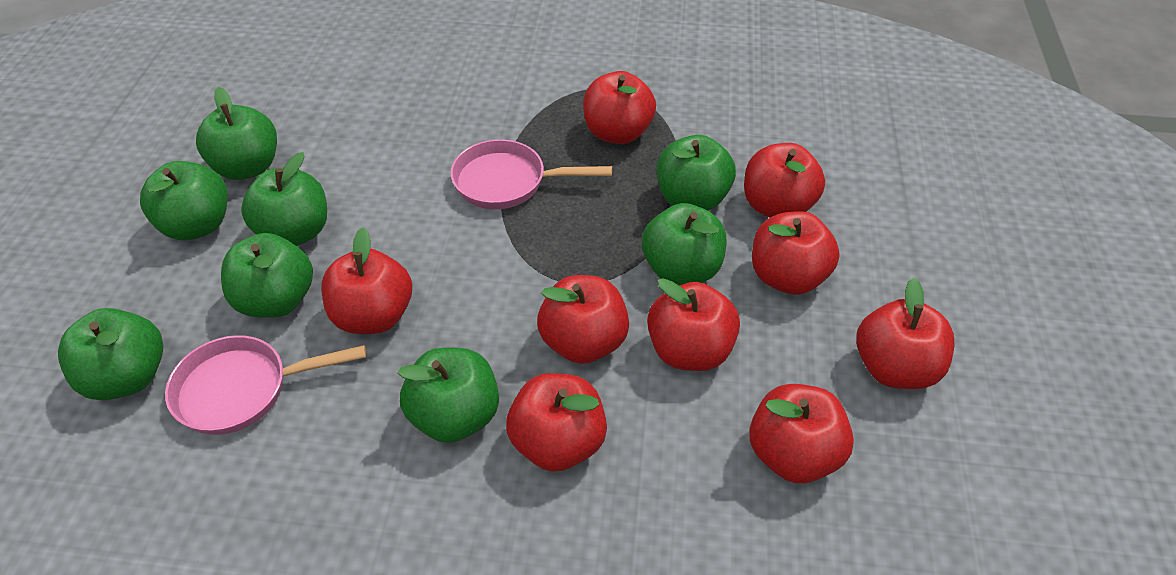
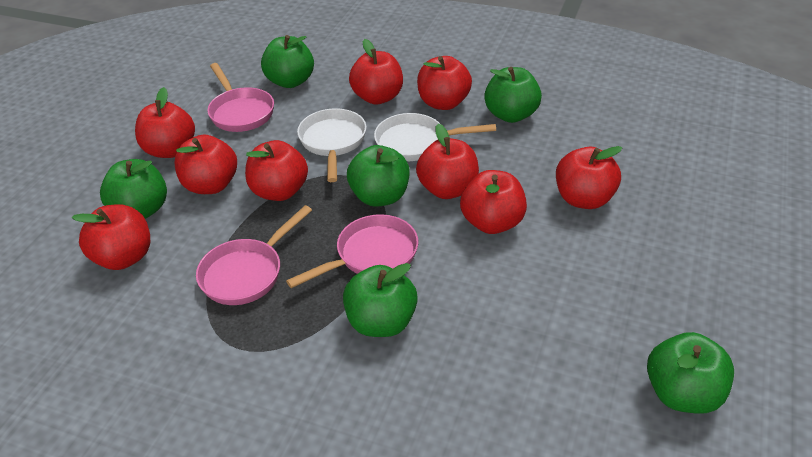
green apple: 8 -> 6
pink pan: 2 -> 3
white pan: 0 -> 2

